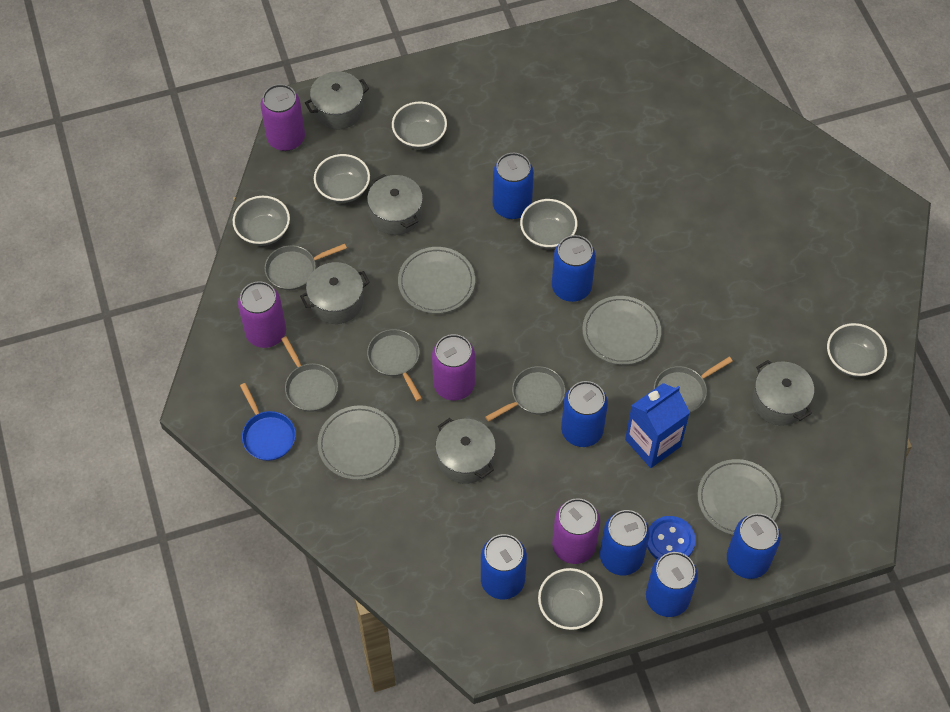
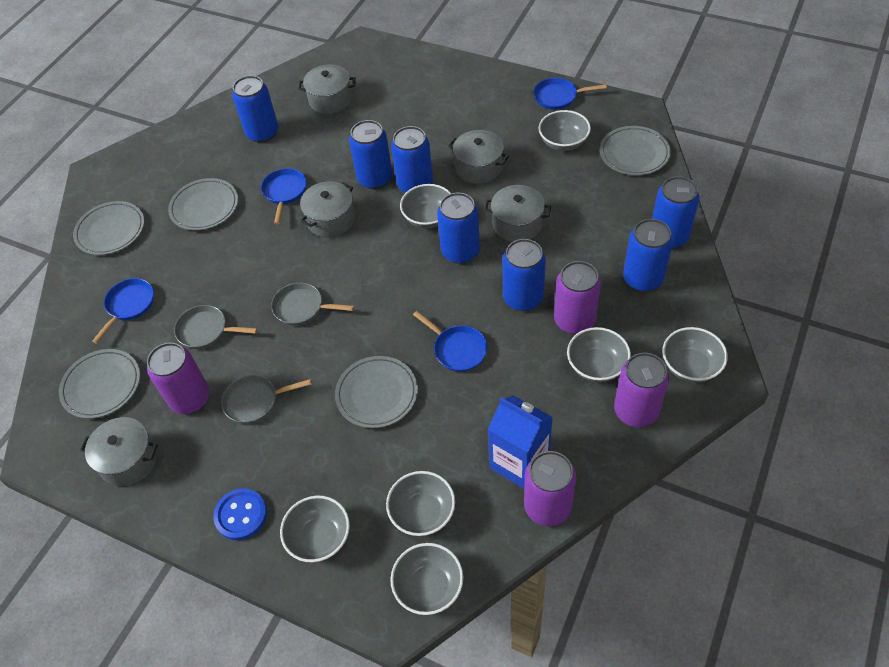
blue pan: 1 -> 4
grey bowl: 6 -> 7
grey pan: 5 -> 3
grey plate: 4 -> 5

